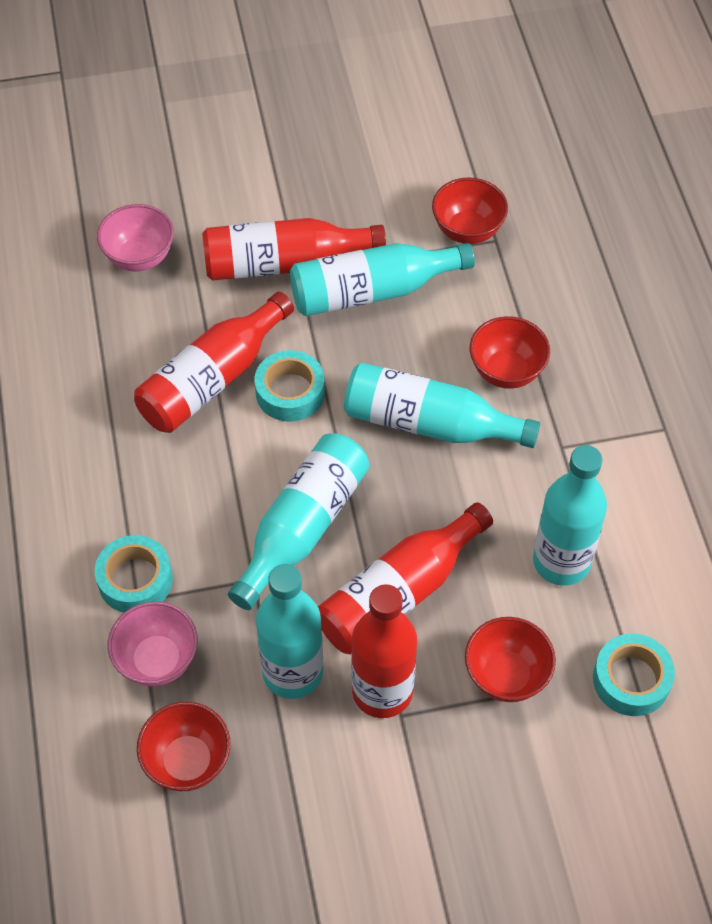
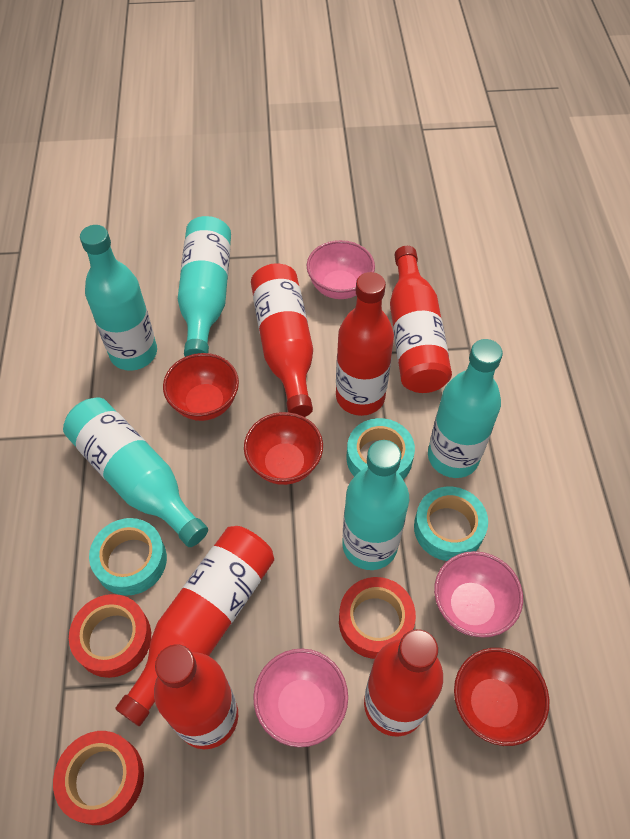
pink bowl: 2 -> 3
red bottle: 4 -> 6
red bowl: 4 -> 3
red tape: 0 -> 3

